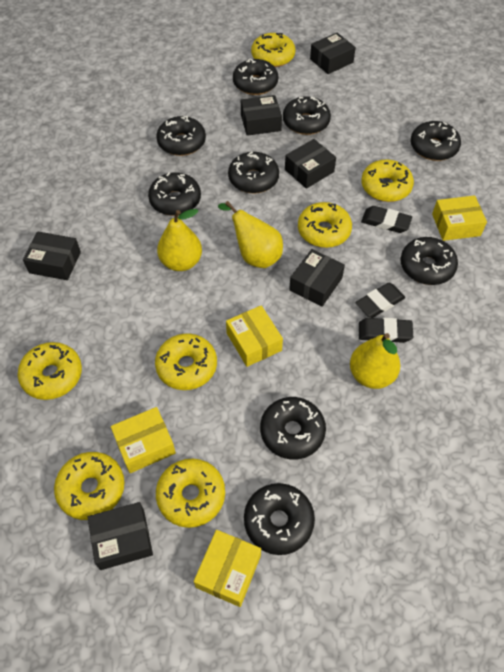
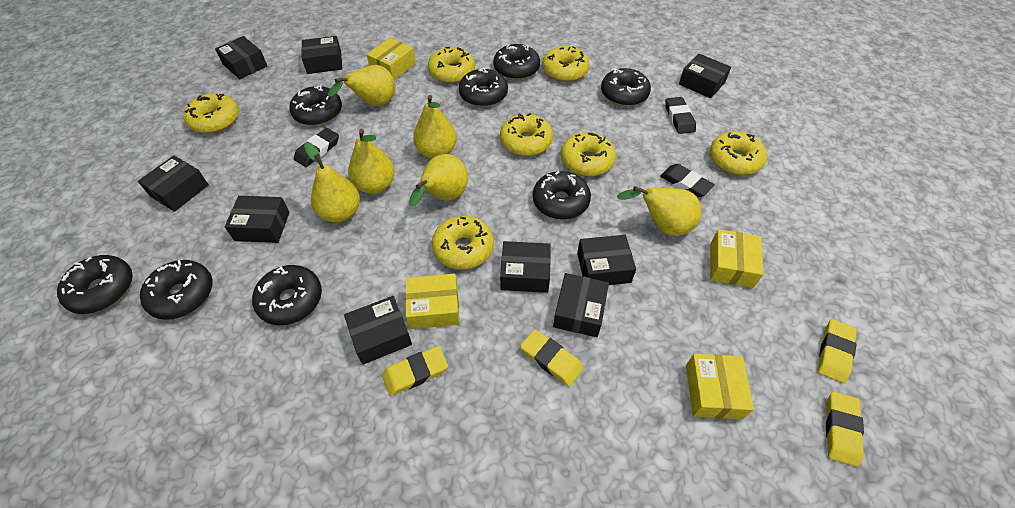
black box: 6 -> 9
black donut: 9 -> 8
yellow eraser: 0 -> 4
yellow pear: 3 -> 6

